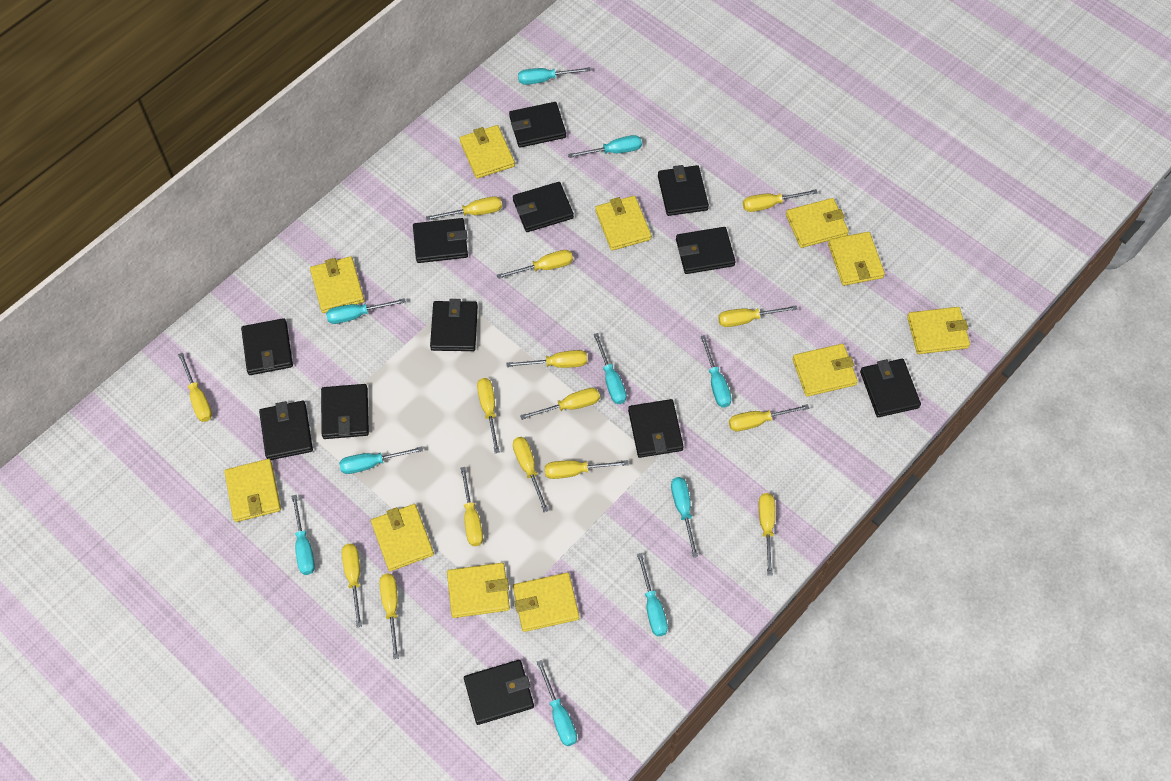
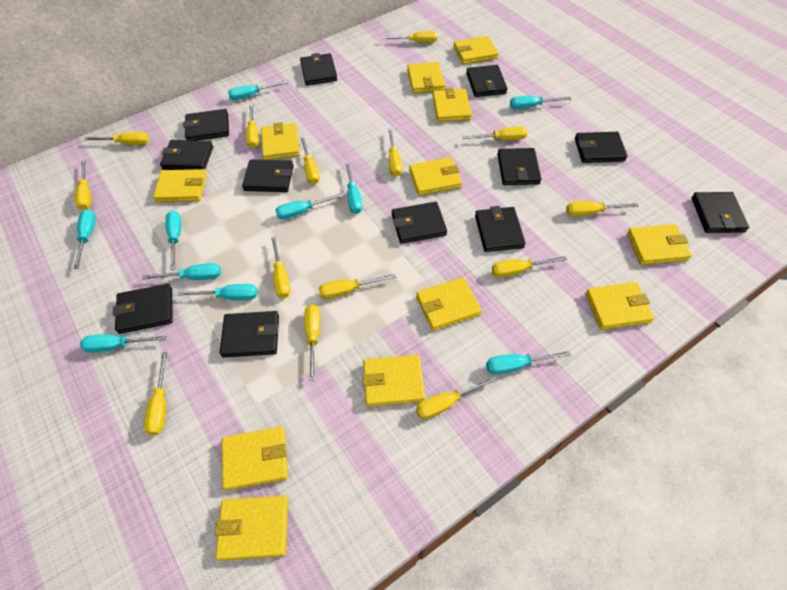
yellow screwdriver: 15 -> 14
yellow wallet: 11 -> 12

